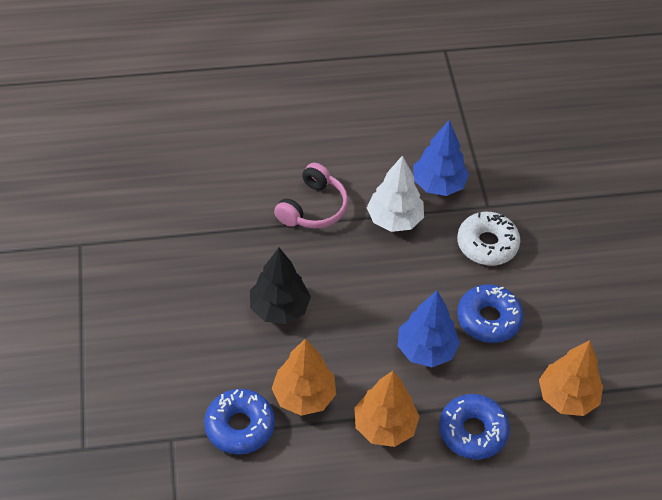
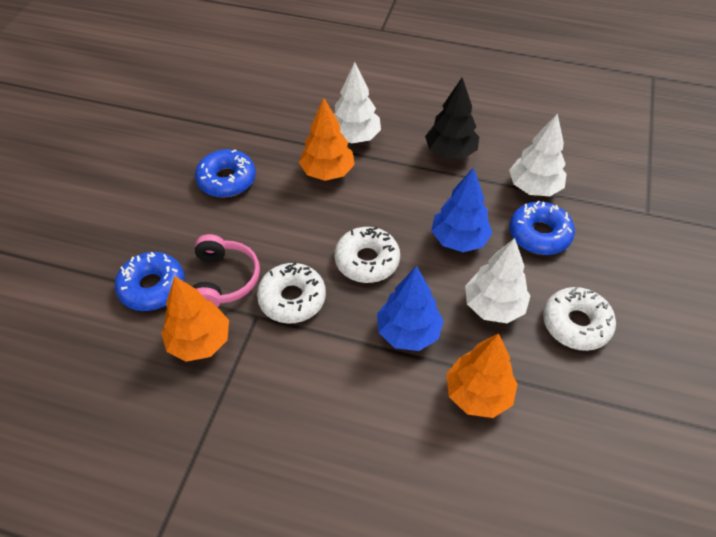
white donut: 1 -> 3
white tree: 1 -> 3

